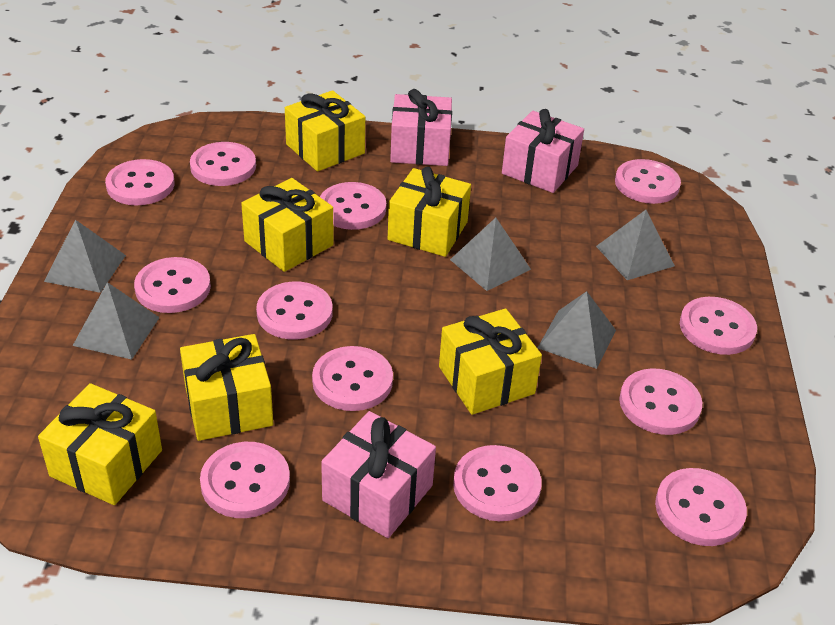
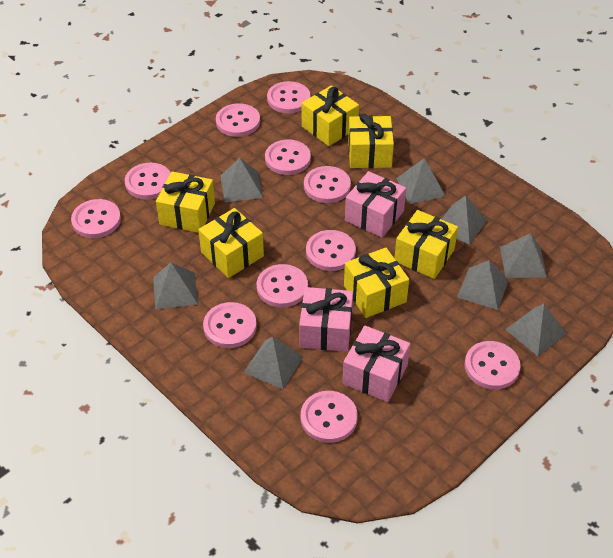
grey pyramid: 5 -> 8
pink button: 12 -> 11

